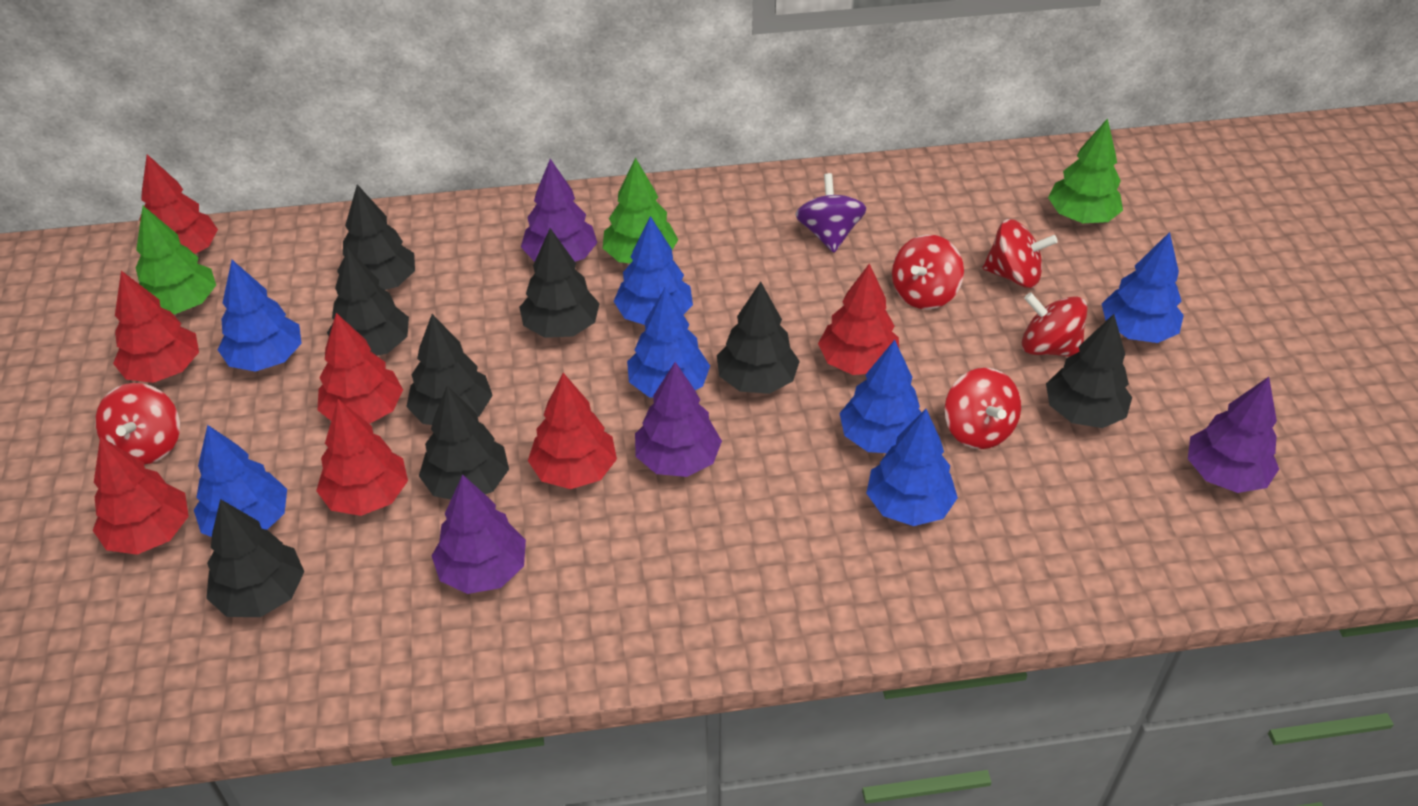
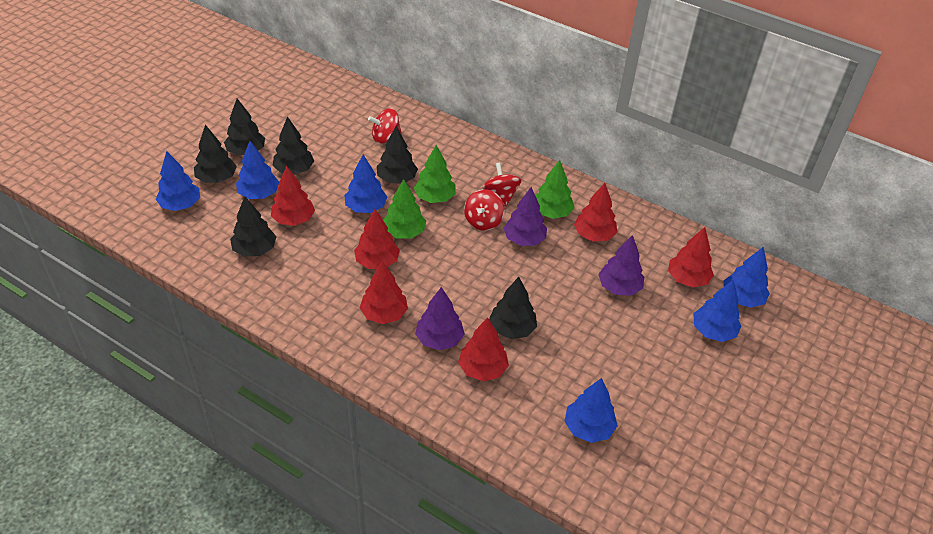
black tree: 8 -> 6
blue tree: 7 -> 6
purple spinning top: 1 -> 0
purple tree: 4 -> 3
red spinning top: 5 -> 3
red tree: 7 -> 6

